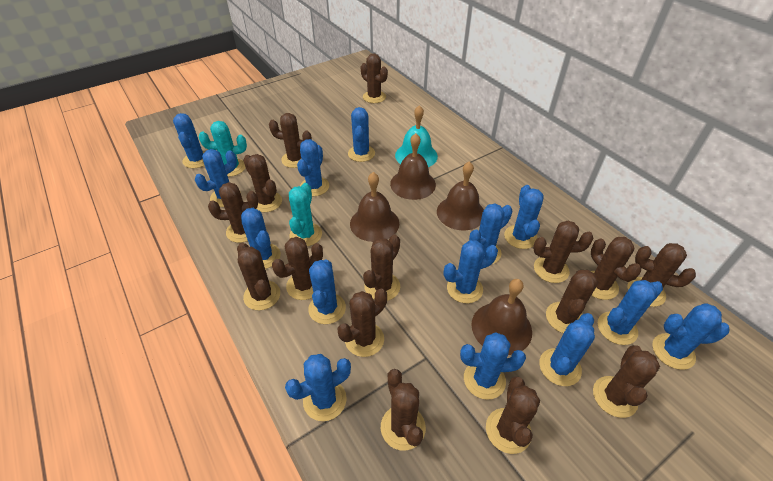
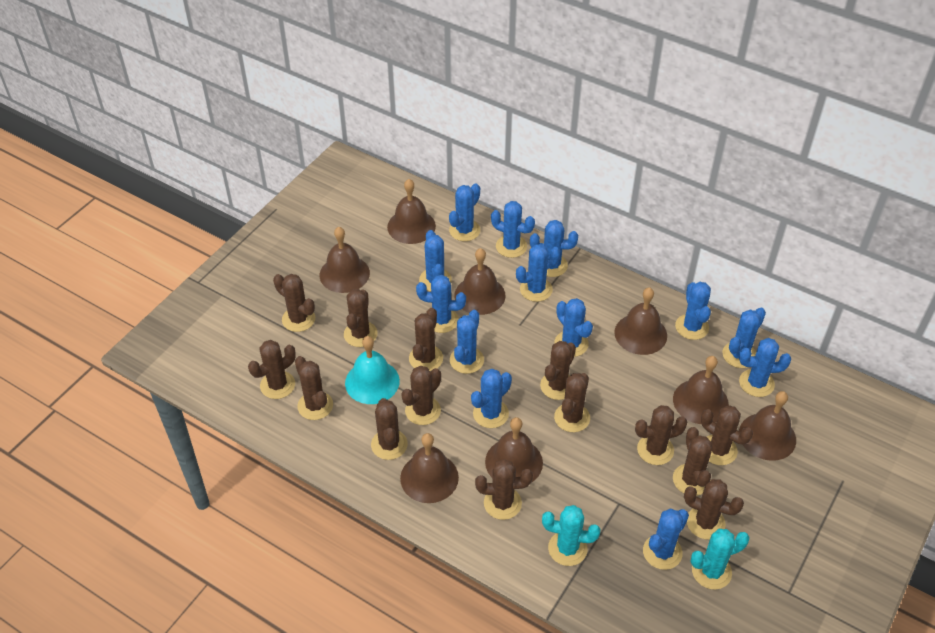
blue cactus: 14 -> 13
brown bell: 4 -> 8
brown cactus: 15 -> 14

